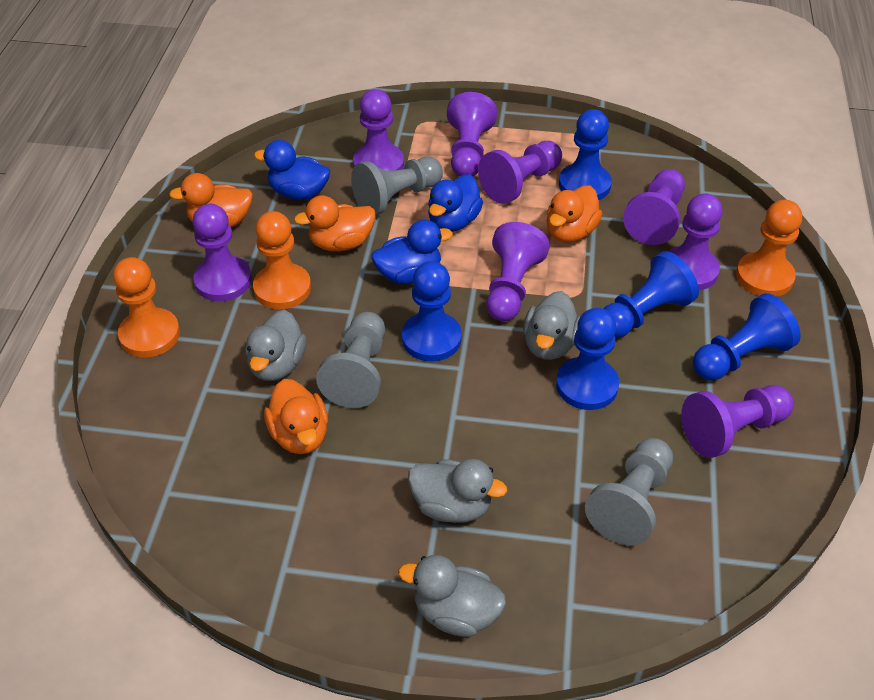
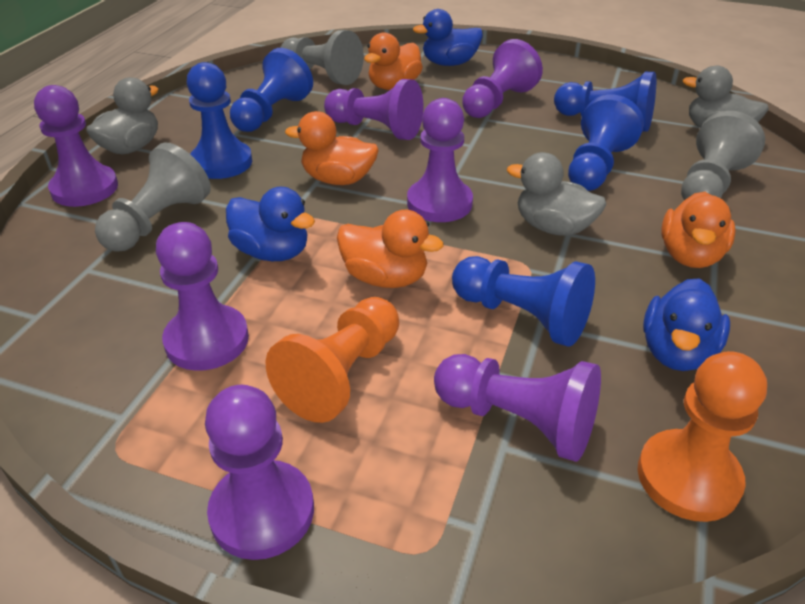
grey duck: 4 -> 3
orange pawn: 3 -> 2
purple pawn: 8 -> 7

